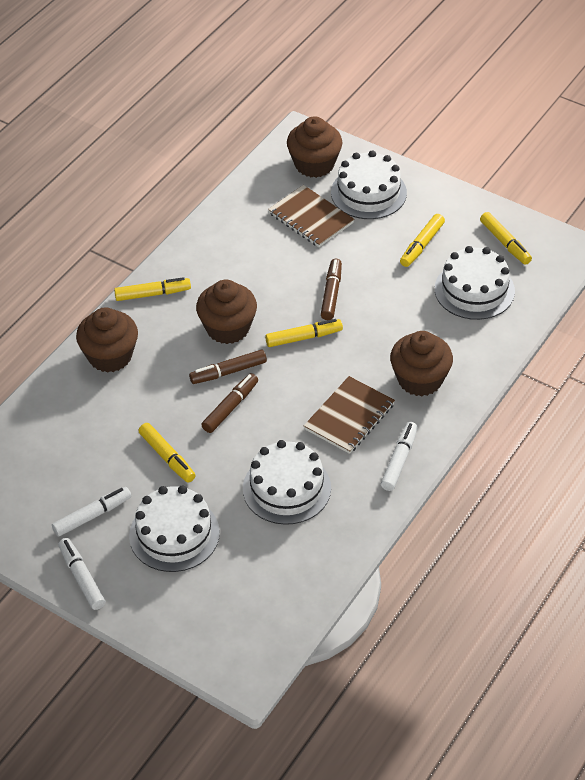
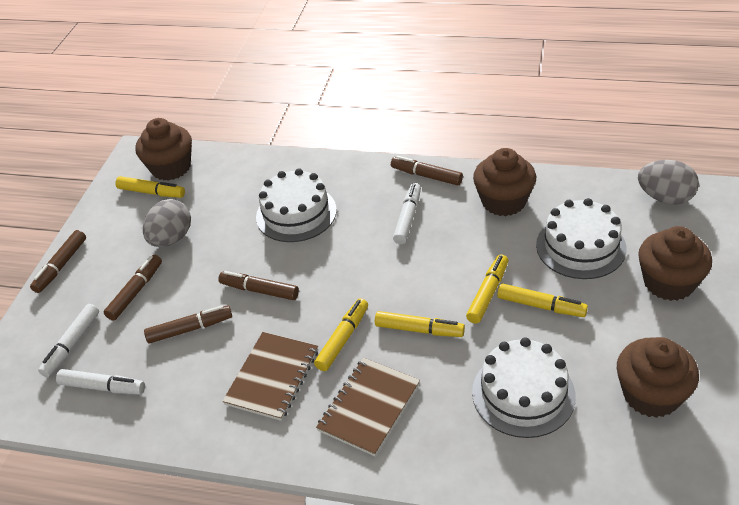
brown marker: 3 -> 5
grey egg: 0 -> 2
white cake: 4 -> 3

